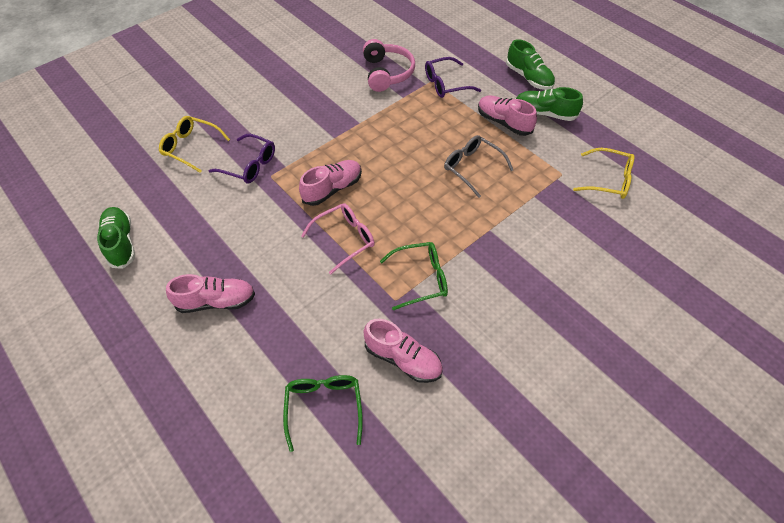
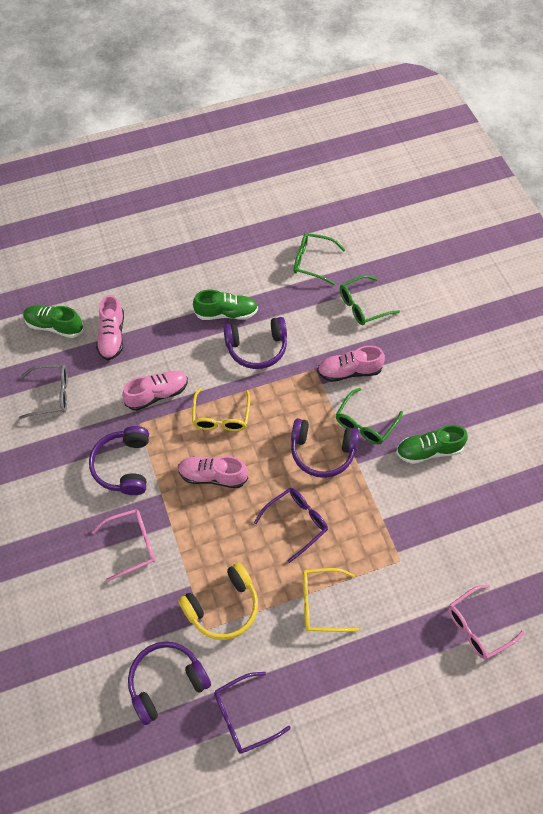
green glasses: 2 -> 3
pink glasses: 1 -> 2
pink headphones: 1 -> 0
purple headphones: 0 -> 4
yellow headphones: 0 -> 1

